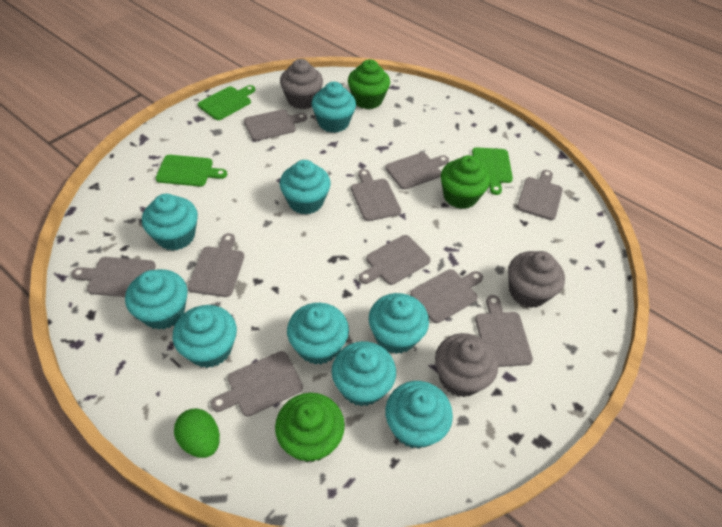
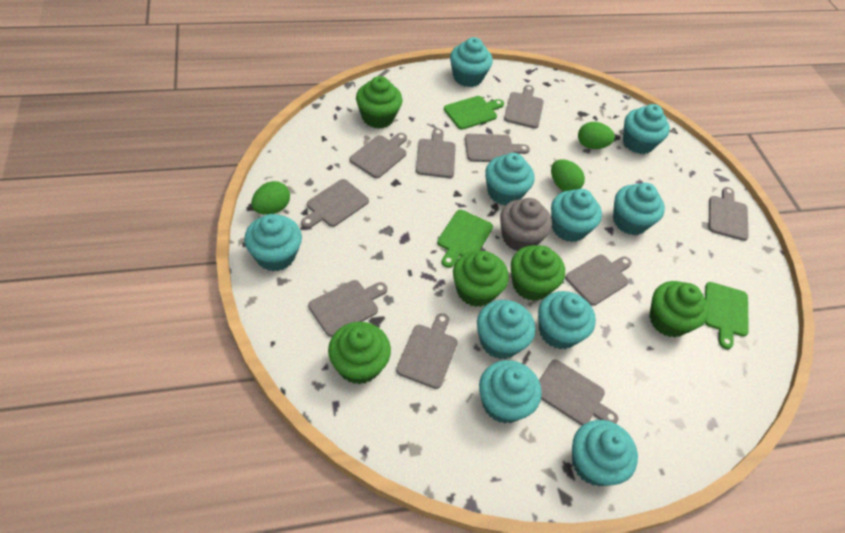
green cupcake: 3 -> 5
green egg: 1 -> 3
grey cupcake: 3 -> 1
turquoise cupcake: 9 -> 10

